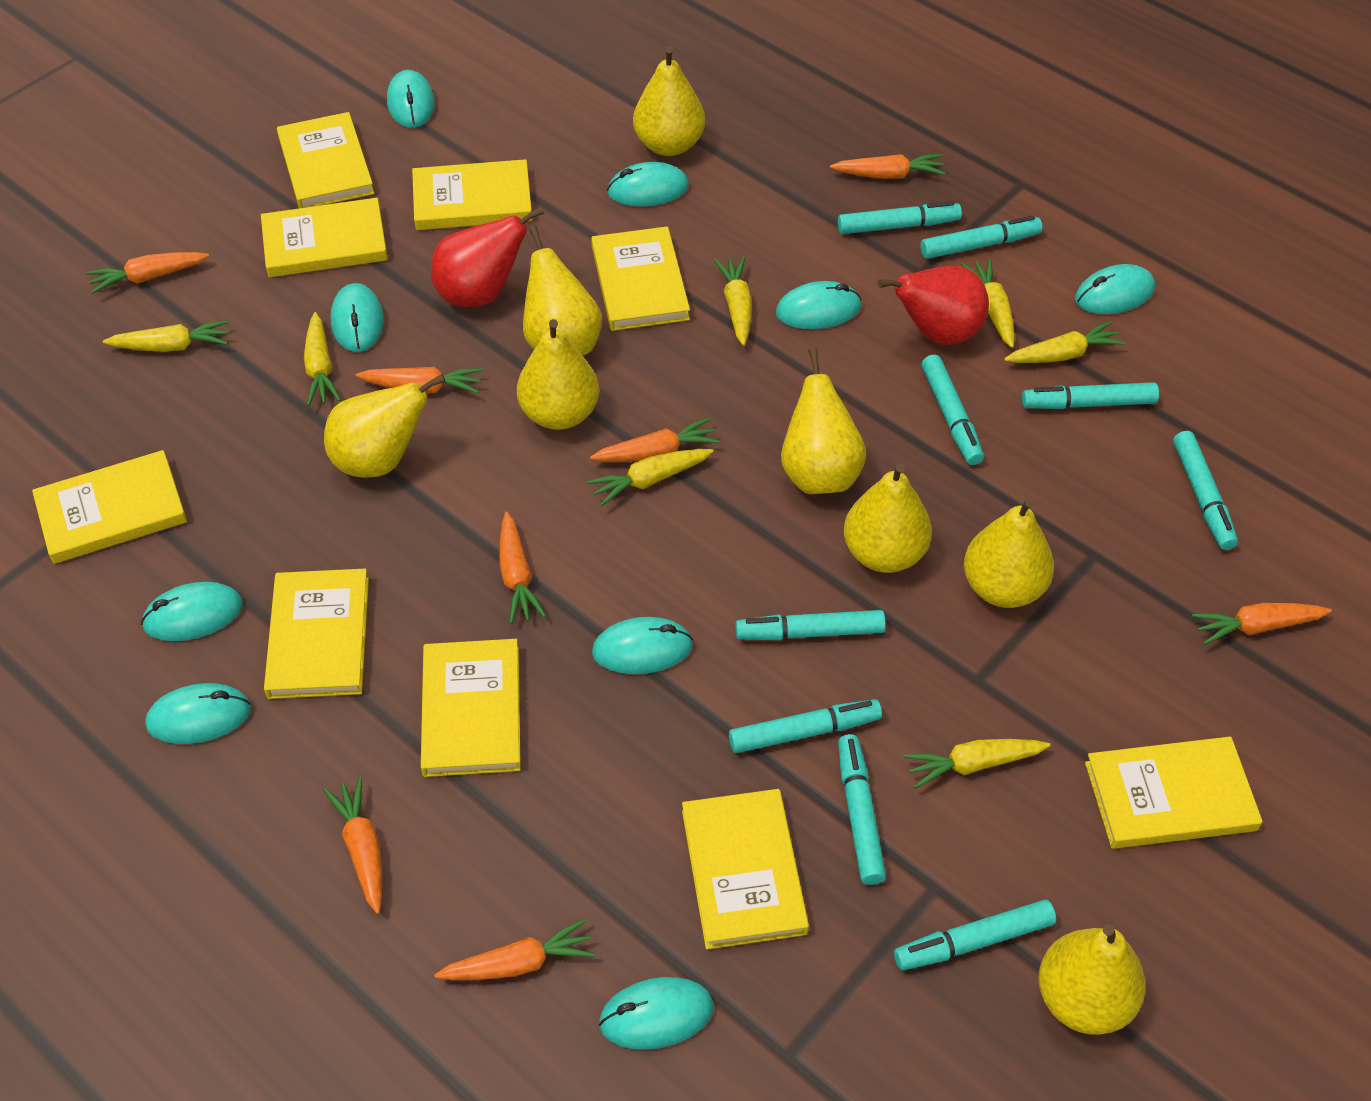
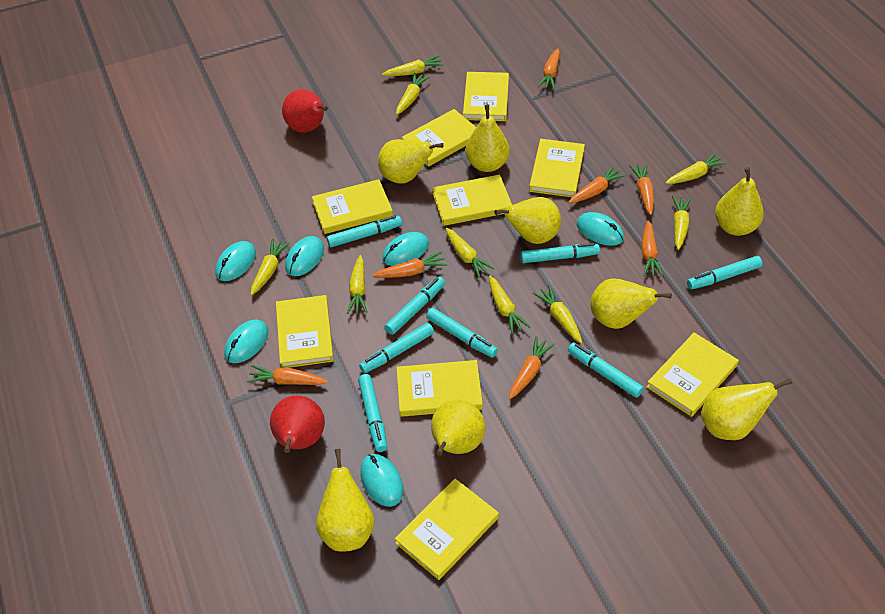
orange carrot: 8 -> 7
turquoise marker: 9 -> 8
turquoise mouse: 9 -> 6
yellow carrot: 7 -> 9

